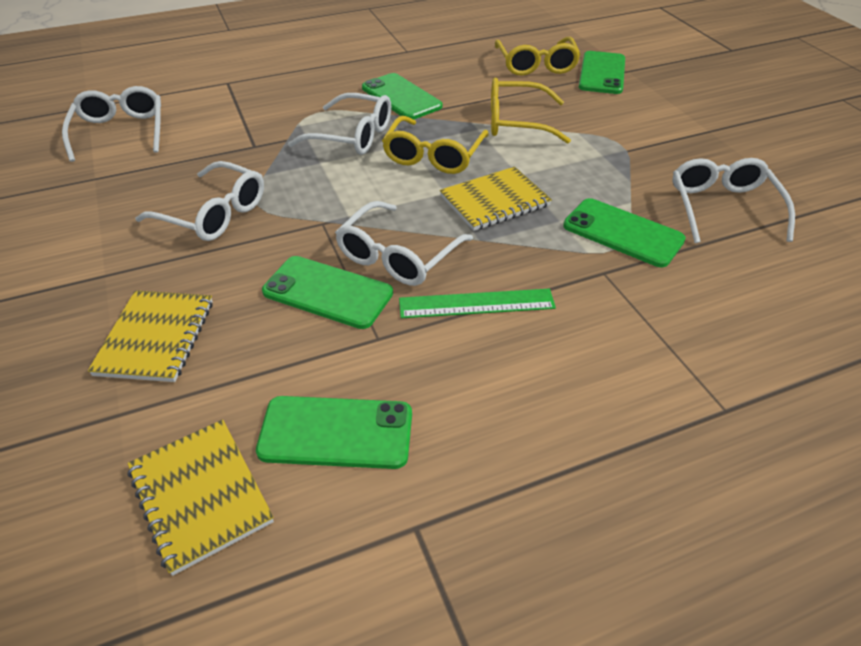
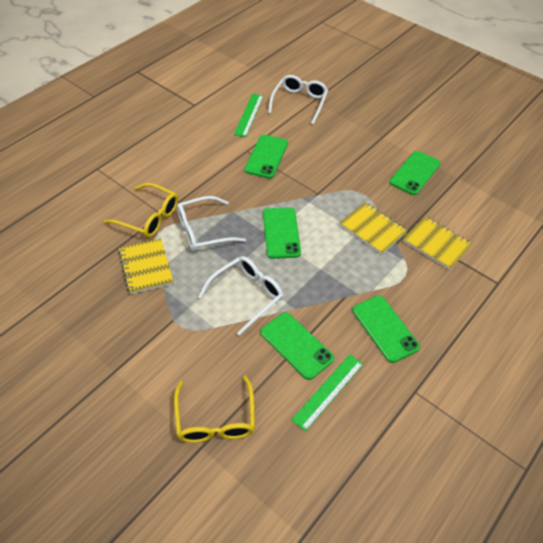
green ruler: 1 -> 2
white glasses: 5 -> 3
yellow glasses: 3 -> 2

